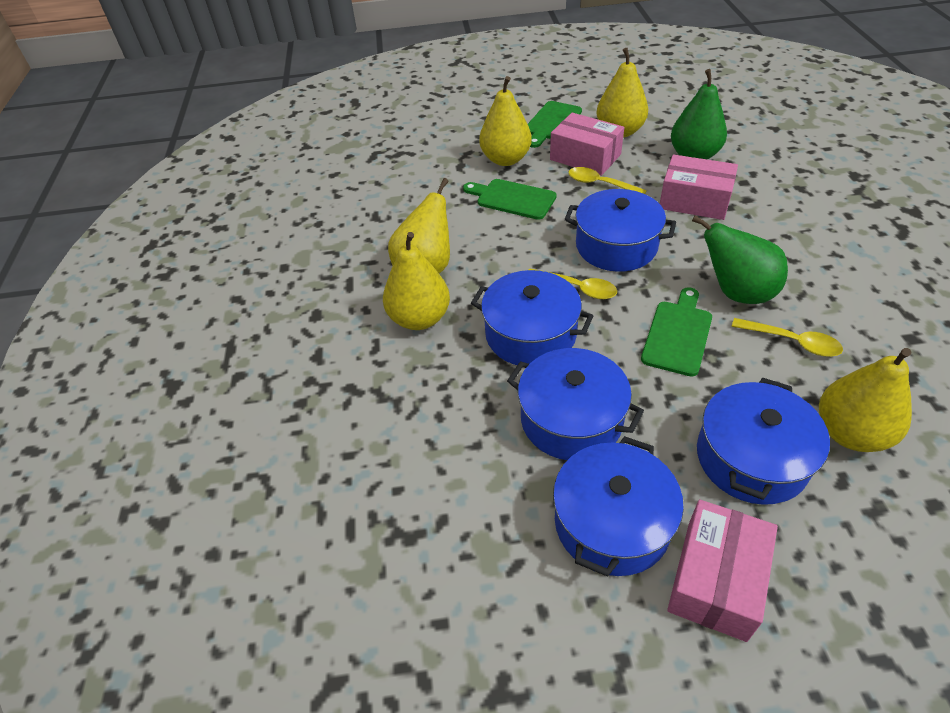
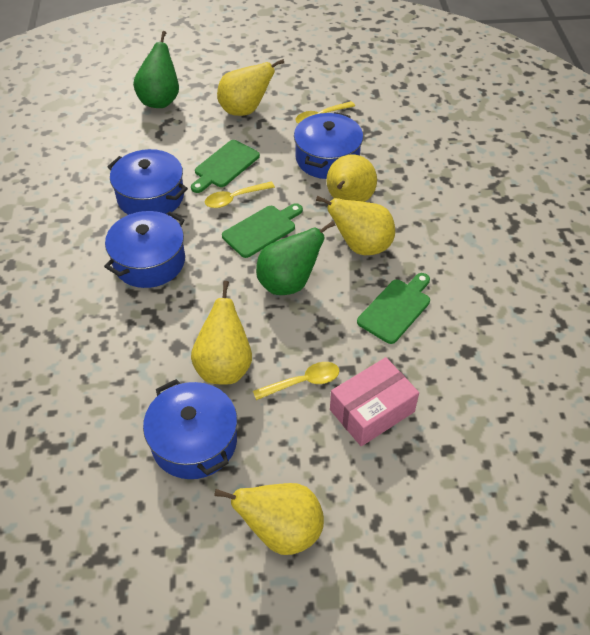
blue pot: 5 -> 4
pink box: 3 -> 1

